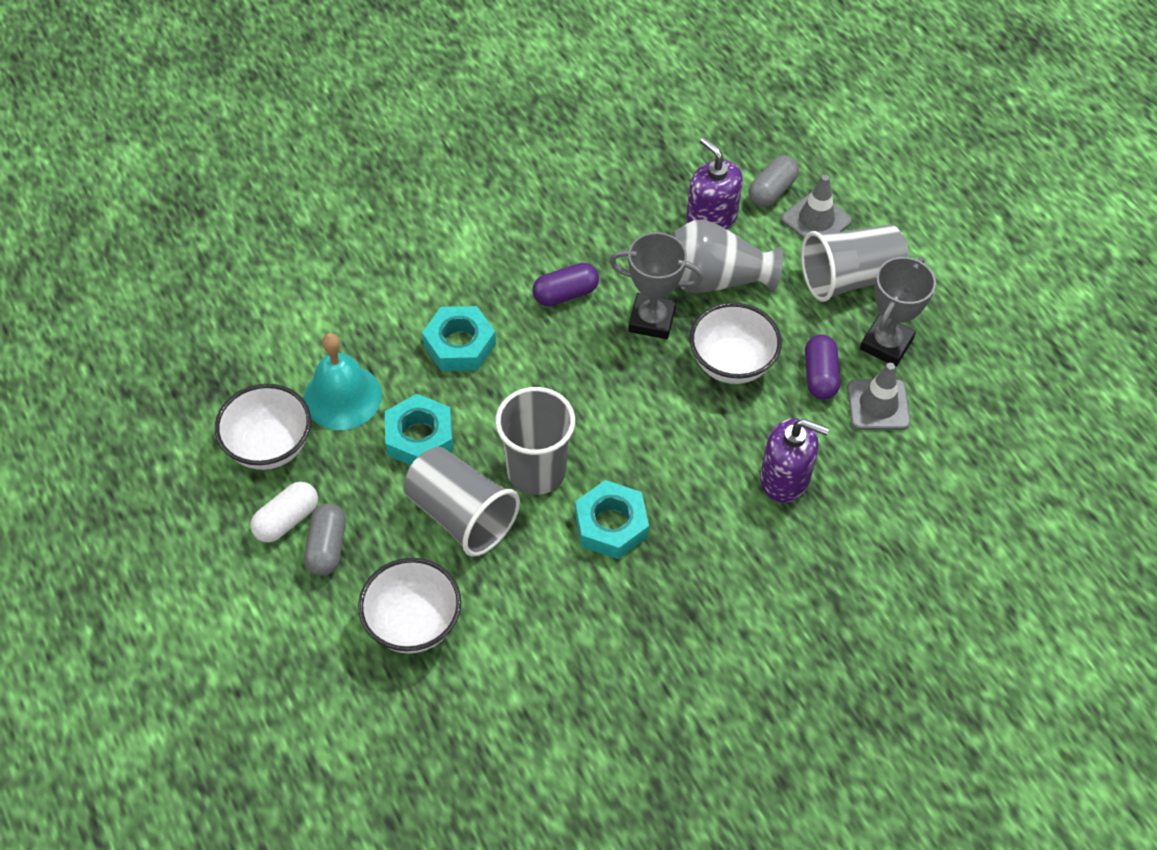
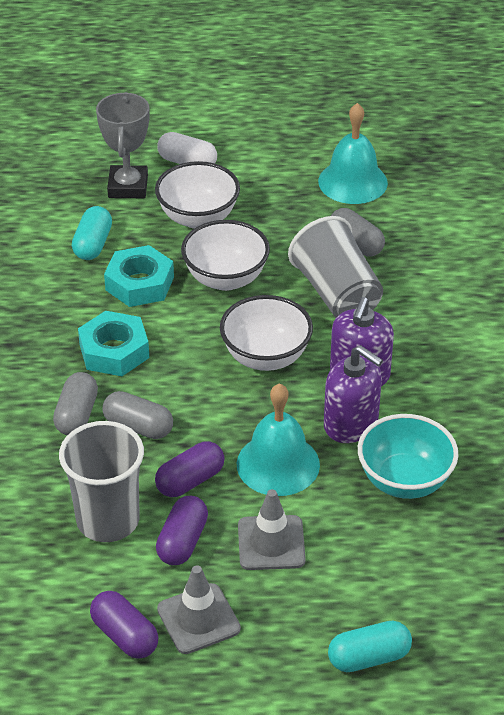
grey capsule: 2 -> 3
grey cup: 3 -> 2
grey trophy: 2 -> 1
grey vase: 1 -> 0
purple capsule: 2 -> 3
turquoise bell: 1 -> 2
turquoise bowl: 0 -> 1
turquoise capsule: 0 -> 2
turquoise nut: 3 -> 2

